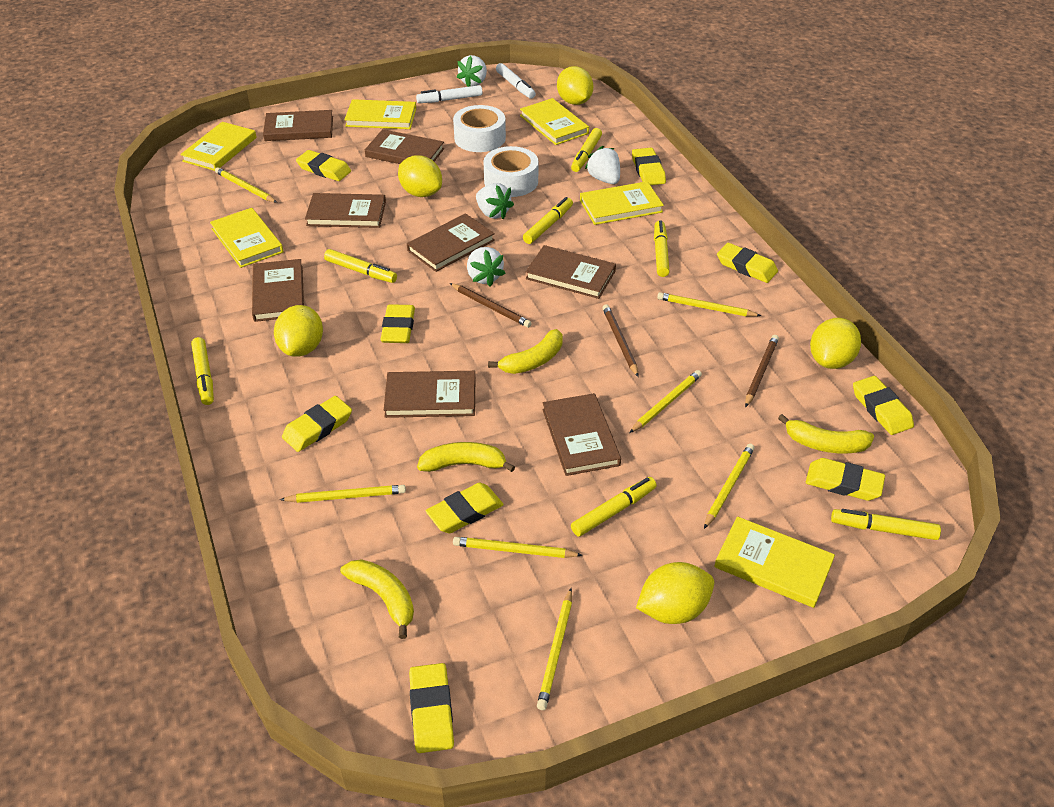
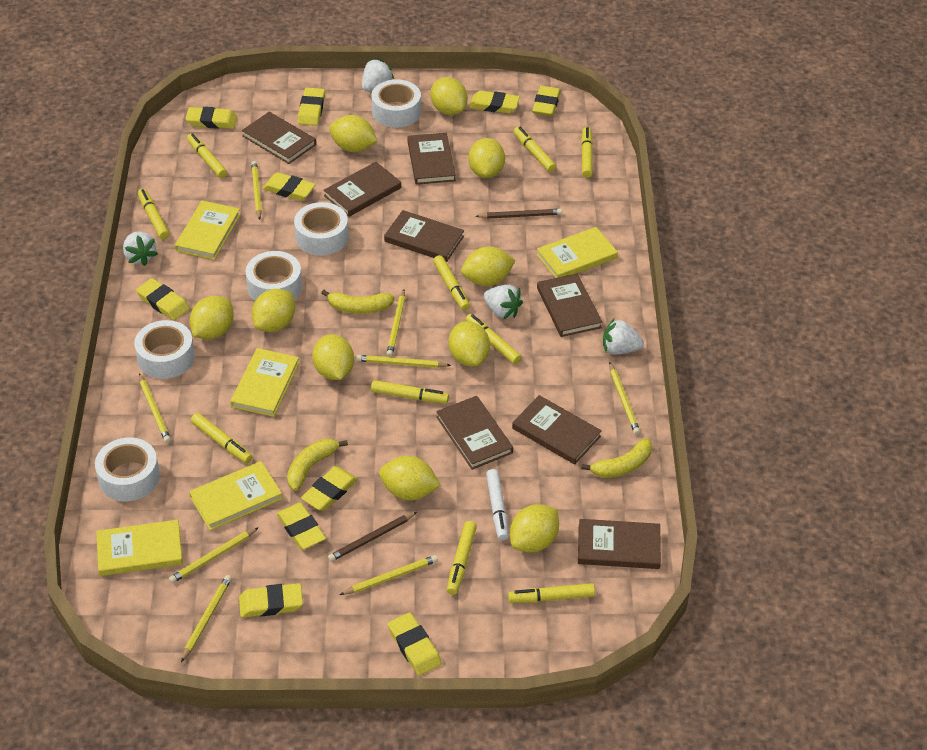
brown pencil: 3 -> 2
white marker: 2 -> 1
white tape: 2 -> 5
yellow banana: 4 -> 3
yellow book: 6 -> 5
yellow eraser: 9 -> 10
yellow lemon: 5 -> 10
yellow marker: 7 -> 10
yellow pencil: 7 -> 8

